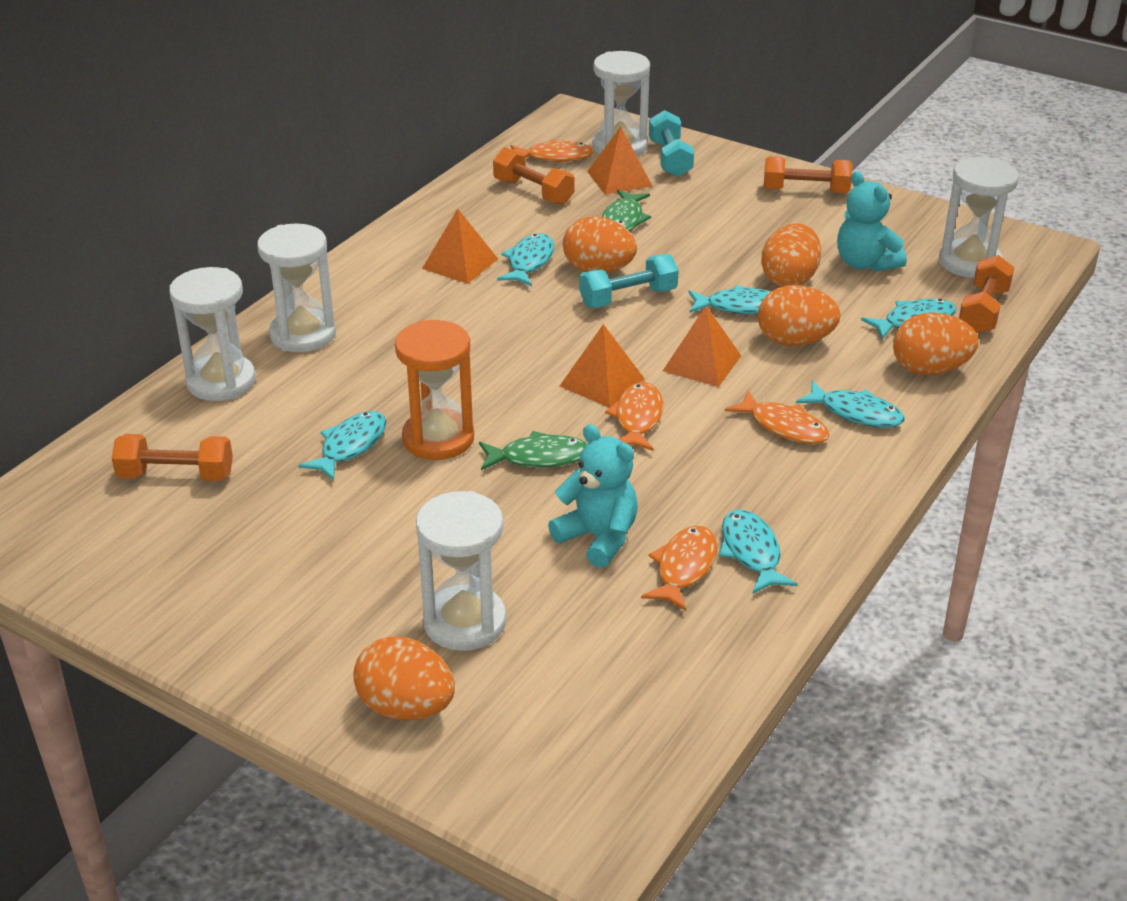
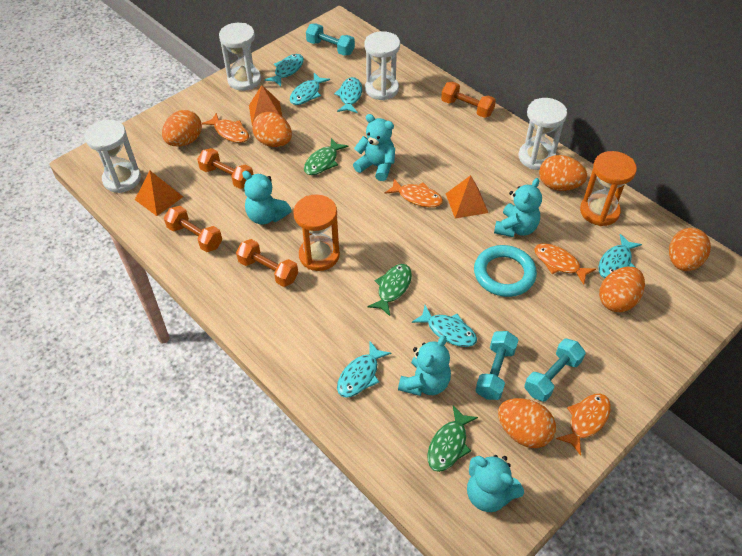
green fish: 2 -> 3
orange egg: 5 -> 6
orange hourglass: 1 -> 2
orange pyramid: 4 -> 3
turquoise dumbbell: 2 -> 3
turquoise ring: 0 -> 1
turquoise teddy bear: 2 -> 5
white hourglass: 5 -> 4

